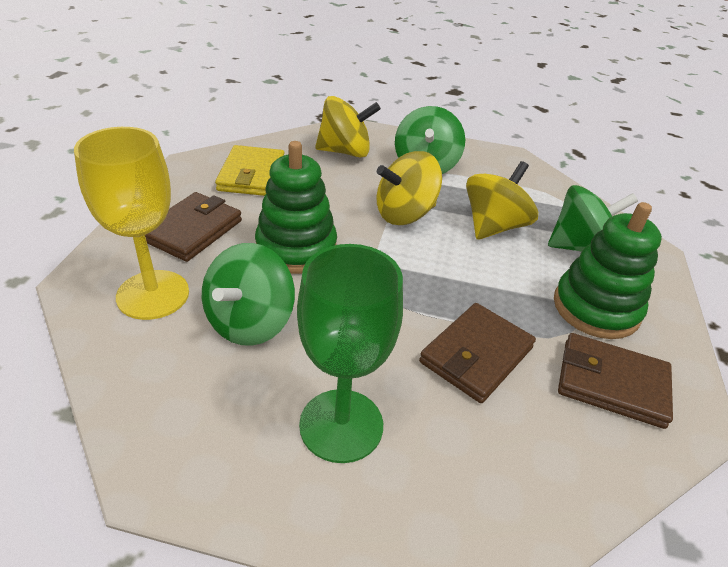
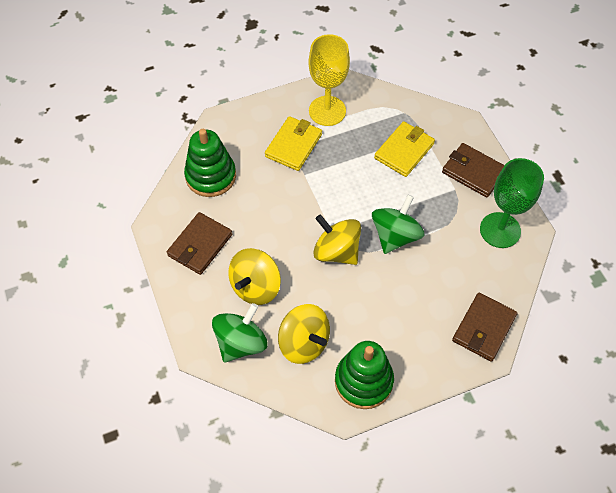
green spinning top: 3 -> 2
yellow wallet: 1 -> 2

